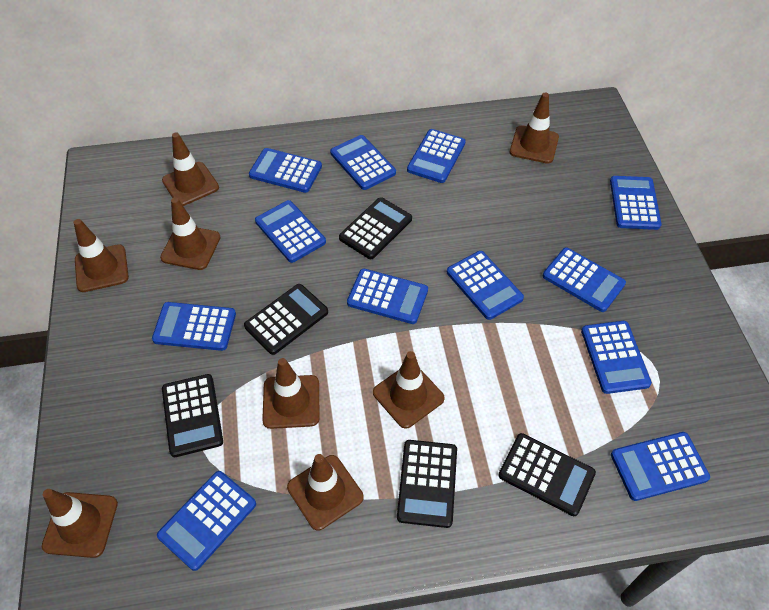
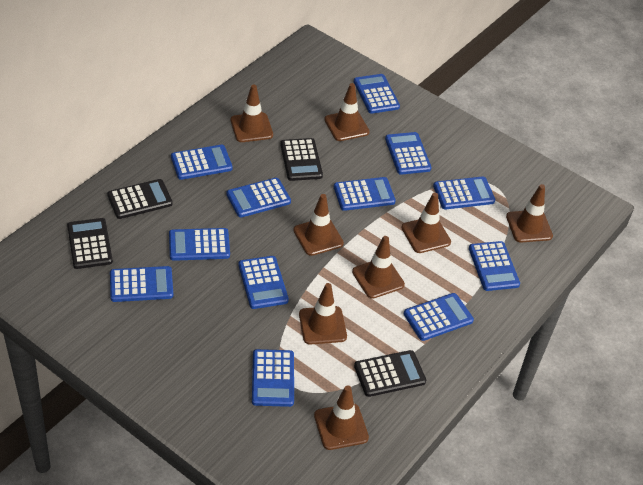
black calculator: 5 -> 4

